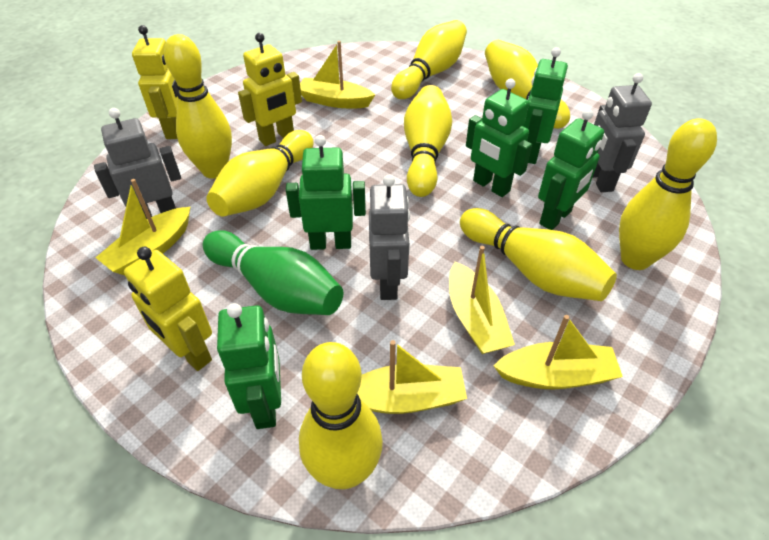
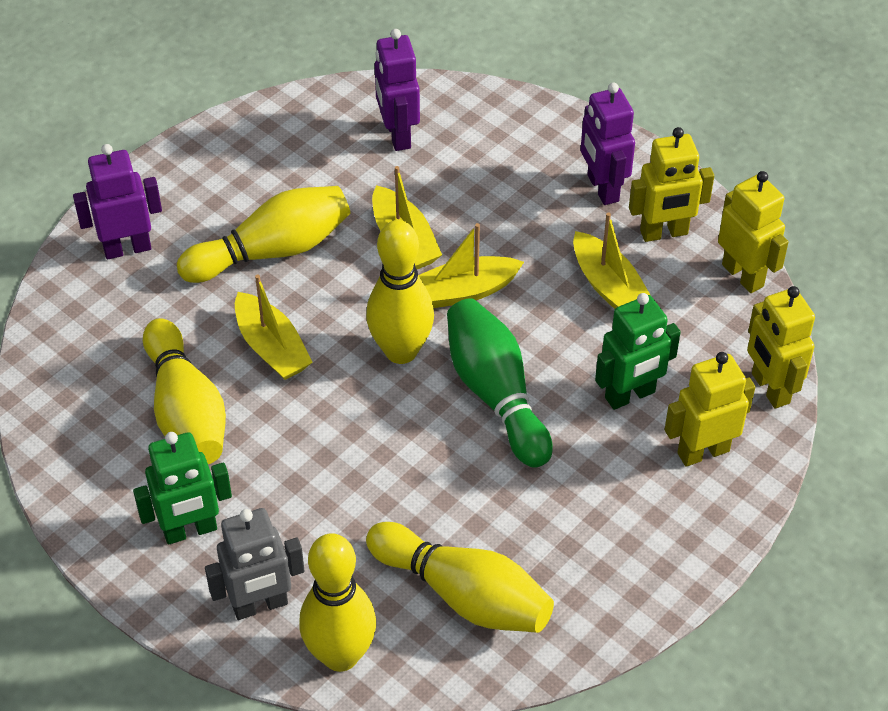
green robot: 5 -> 2
grey robot: 3 -> 1
purple robot: 0 -> 3
yellow boat: 5 -> 4
yellow bowling pin: 8 -> 5
yellow robot: 3 -> 4

